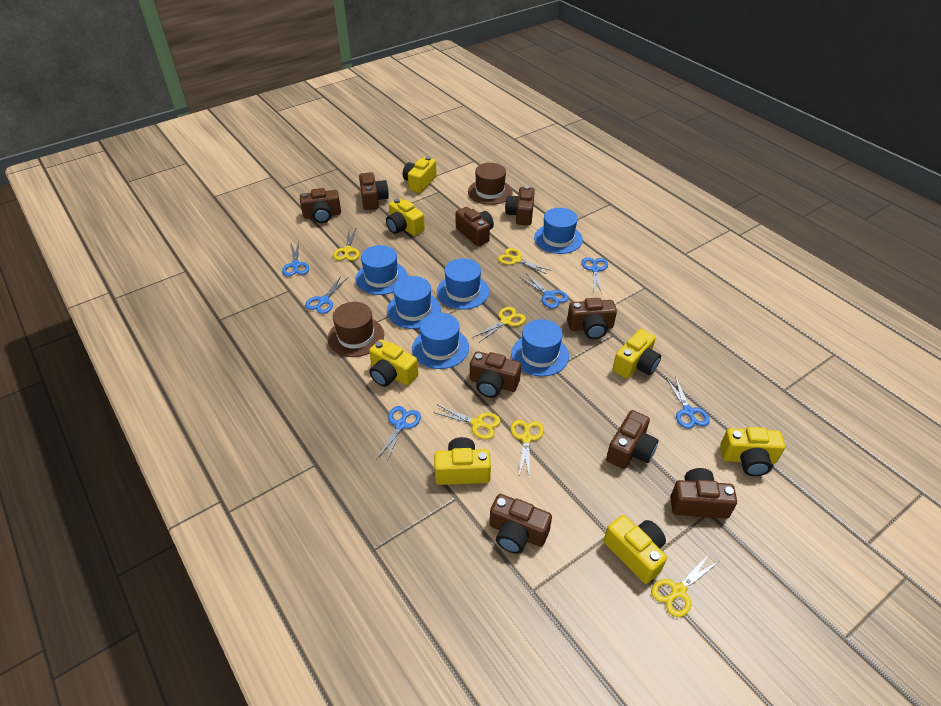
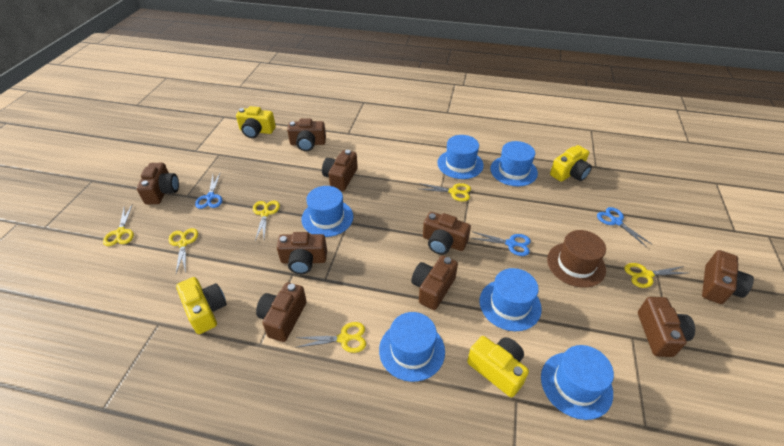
blue scissors: 6 -> 3
brown hat: 2 -> 1
yellow camera: 7 -> 4

